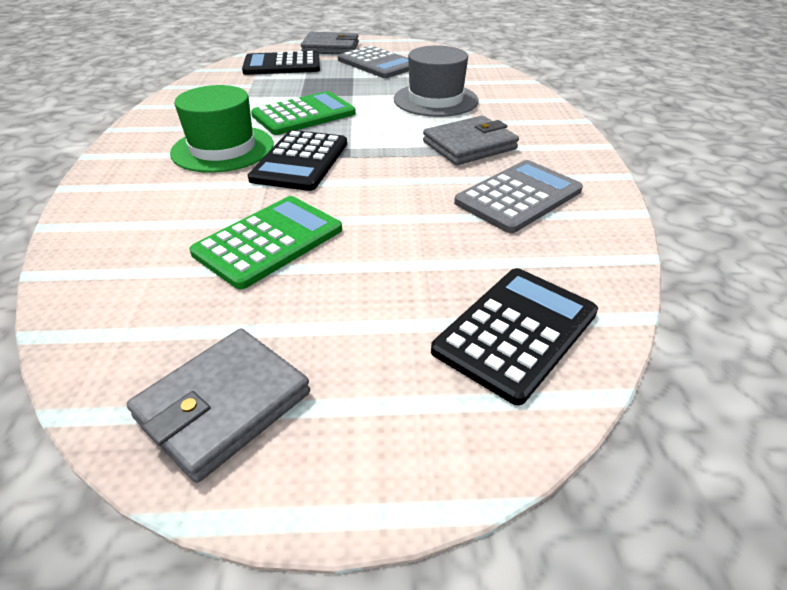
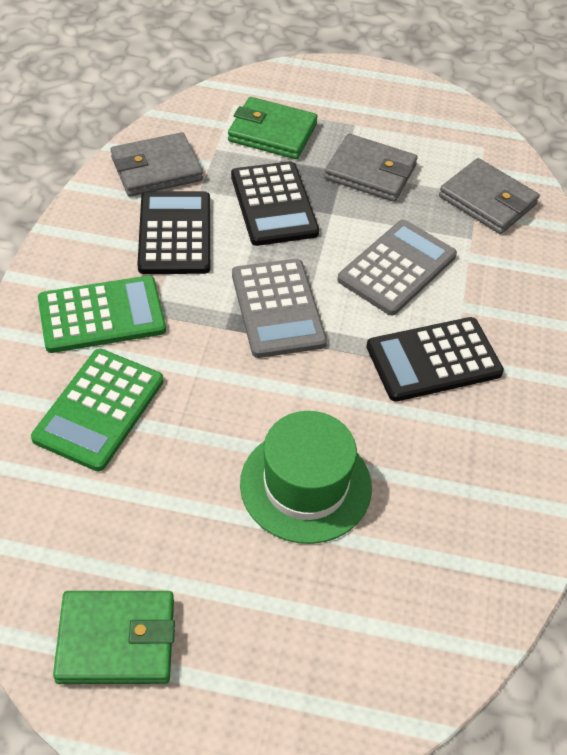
green wallet: 0 -> 2
grey hat: 1 -> 0

